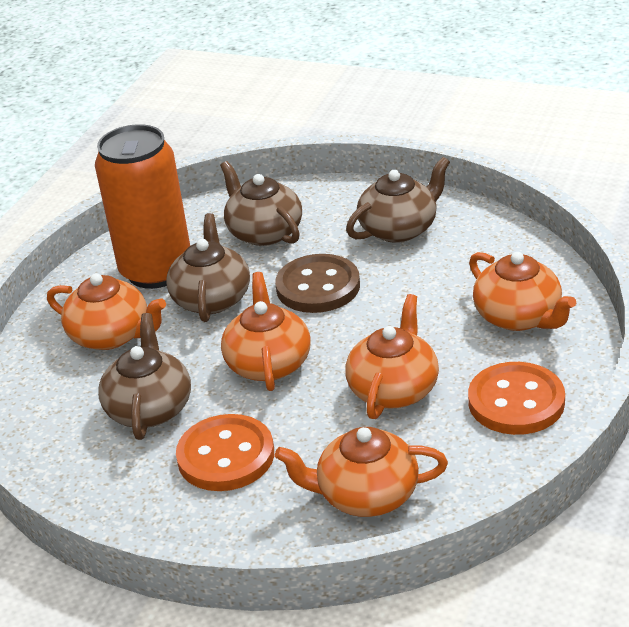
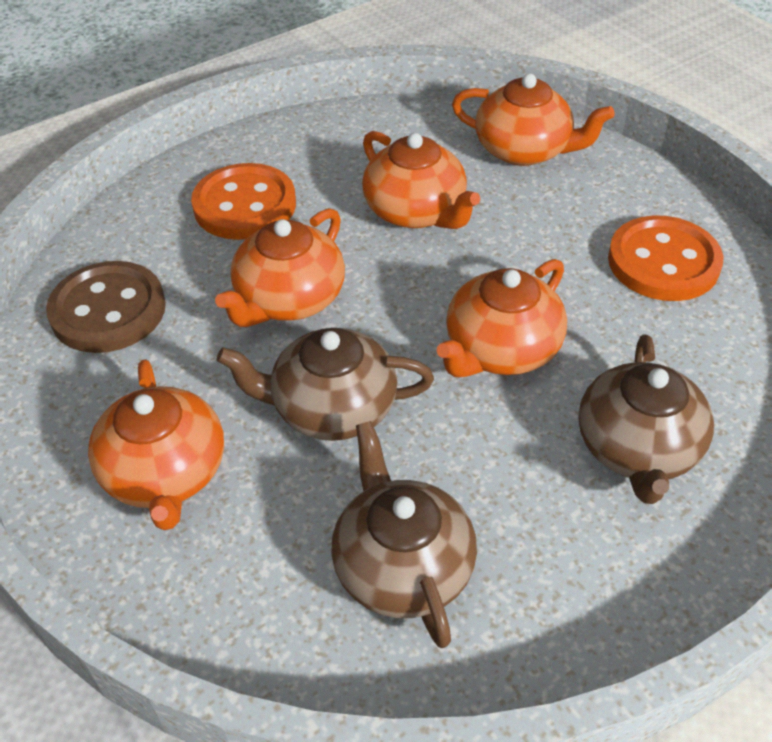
brown teapot: 4 -> 3
orange can: 1 -> 0

